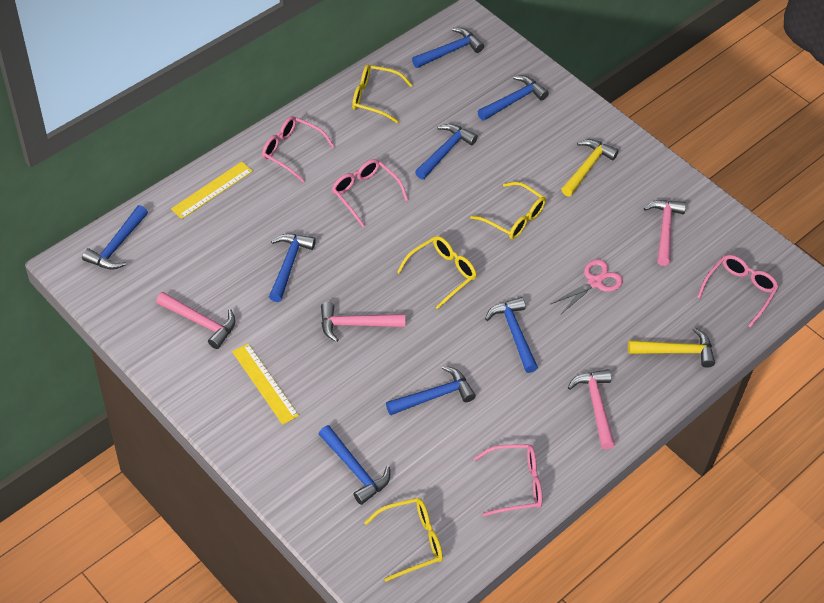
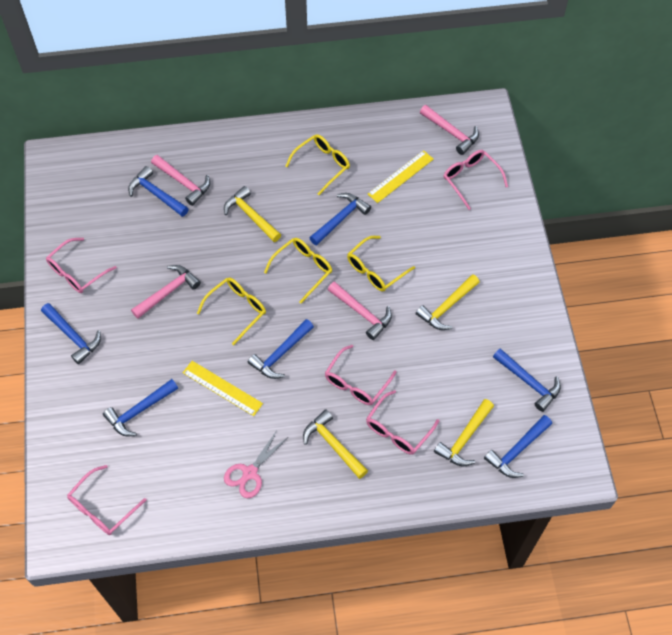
blue hammer: 8 -> 7
pink glasses: 4 -> 5
yellow hammer: 2 -> 4

